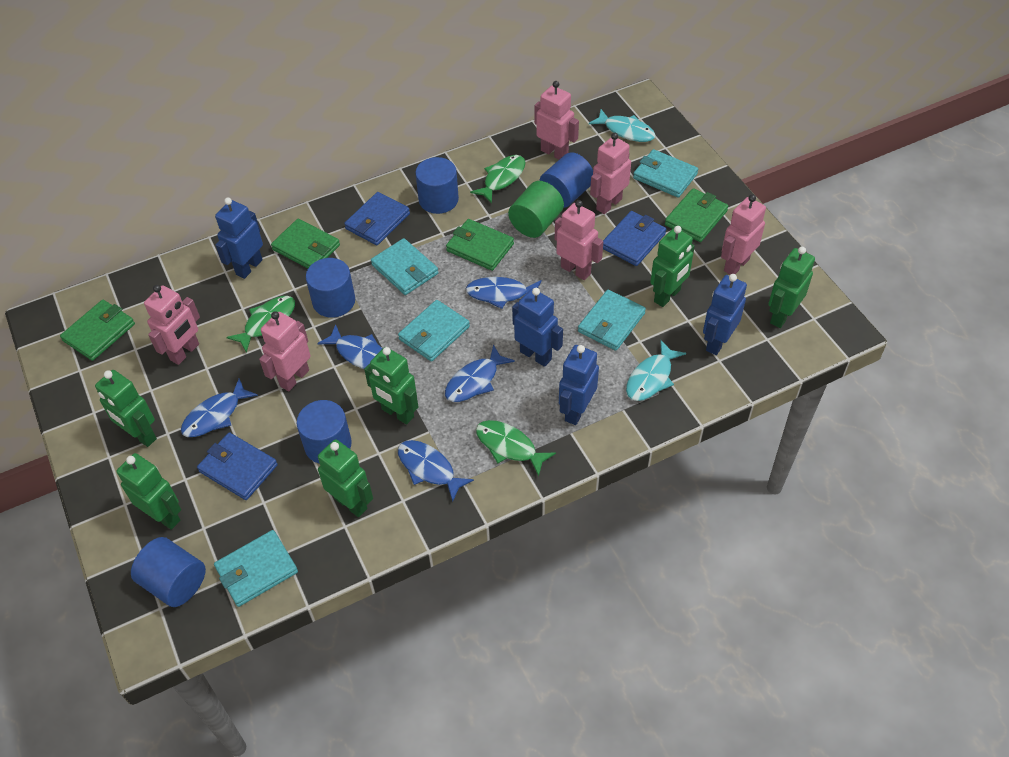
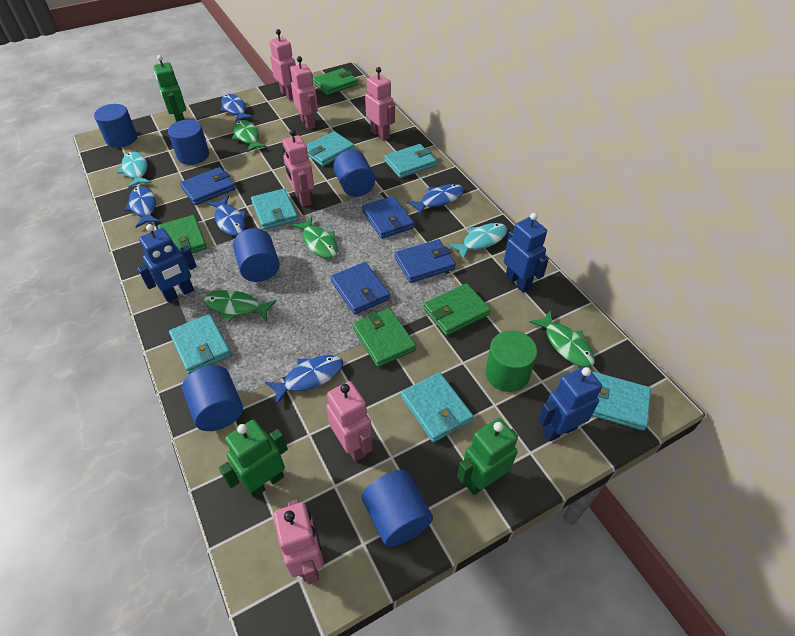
blue cylinder: 5 -> 6
blue robot: 4 -> 3
blue wallet: 3 -> 4
green fish: 3 -> 4
green robot: 6 -> 3
turquoise wallet: 5 -> 6

